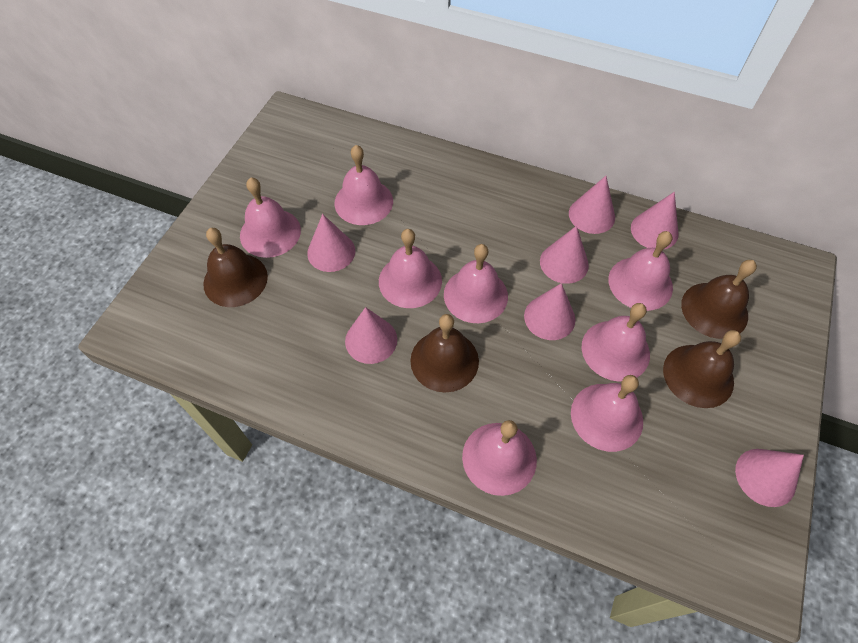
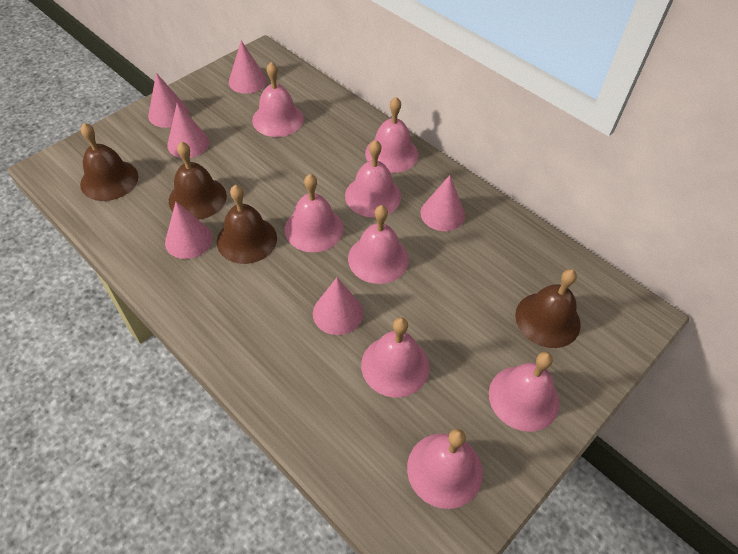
pink cone: 7 -> 6

